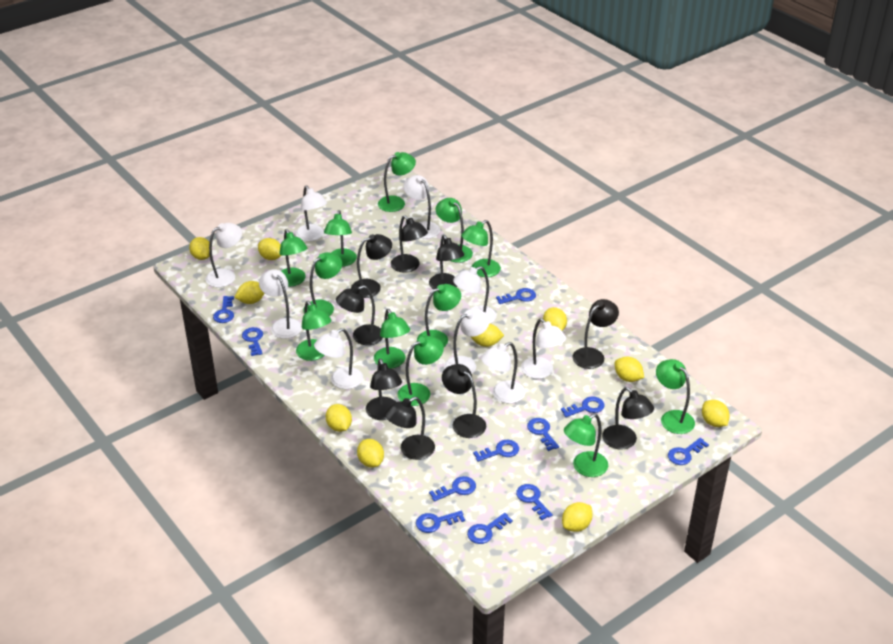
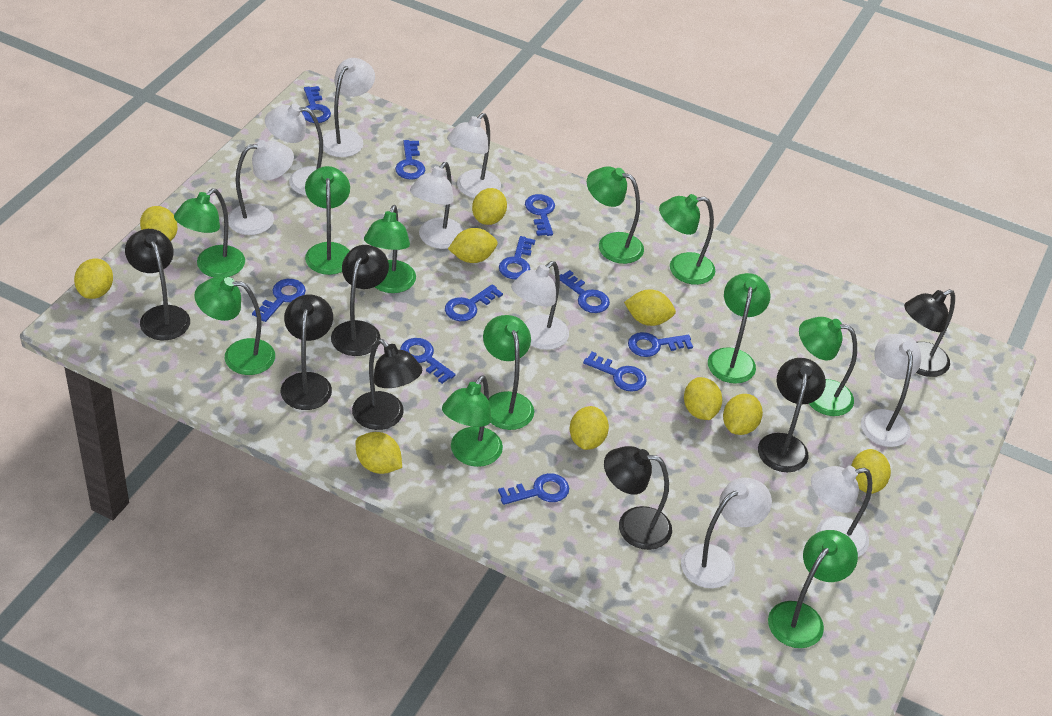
black lamp: 9 -> 7
green lamp: 12 -> 11

